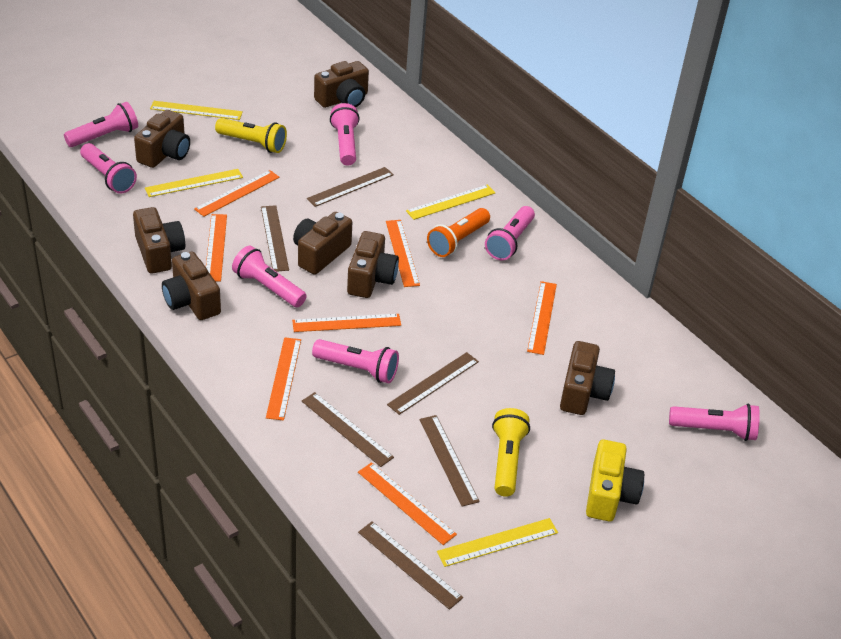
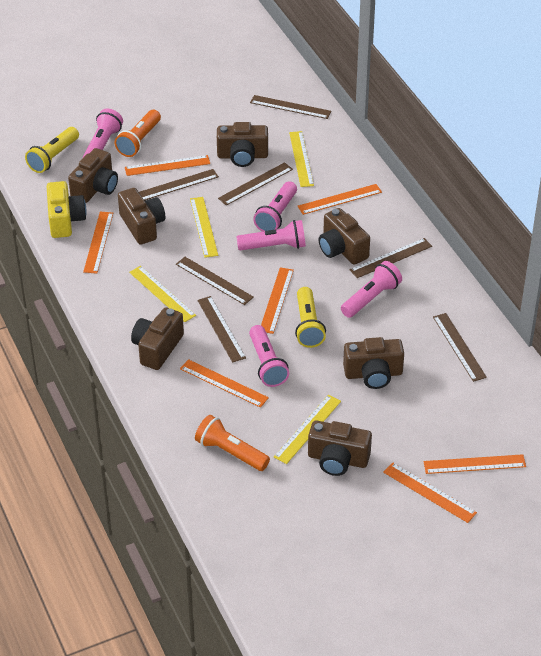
brown ruler: 6 -> 7
orange flashlight: 1 -> 2
pink flashlight: 7 -> 5

